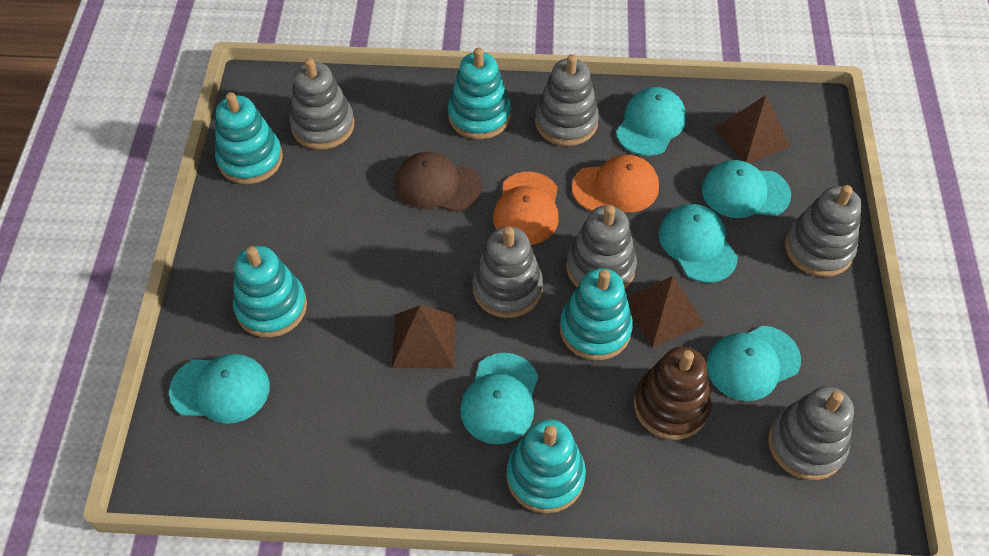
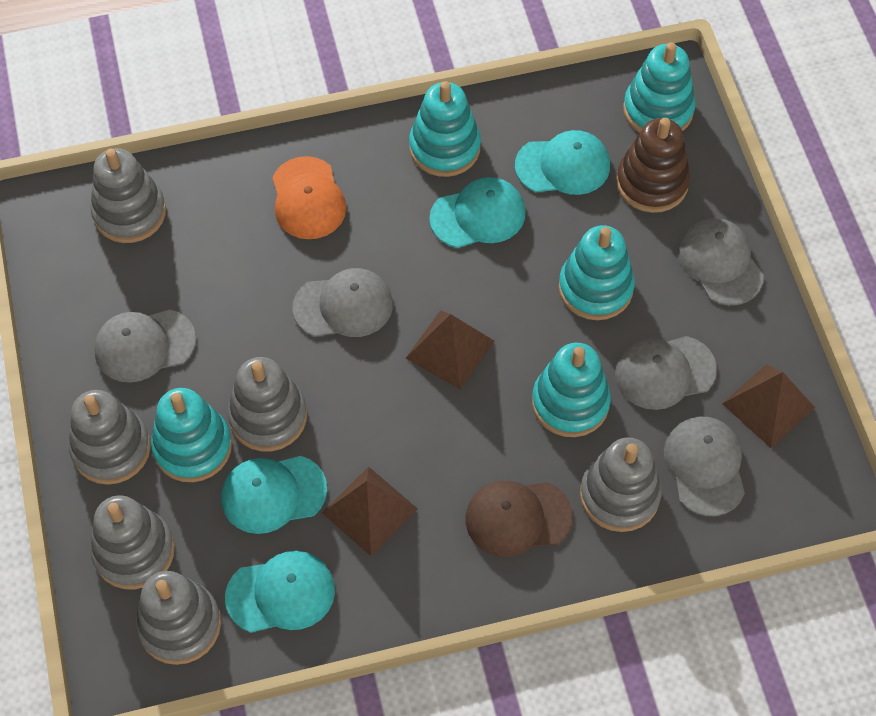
grey cap: 0 -> 5
orange cap: 2 -> 1
turquoise cap: 6 -> 4

